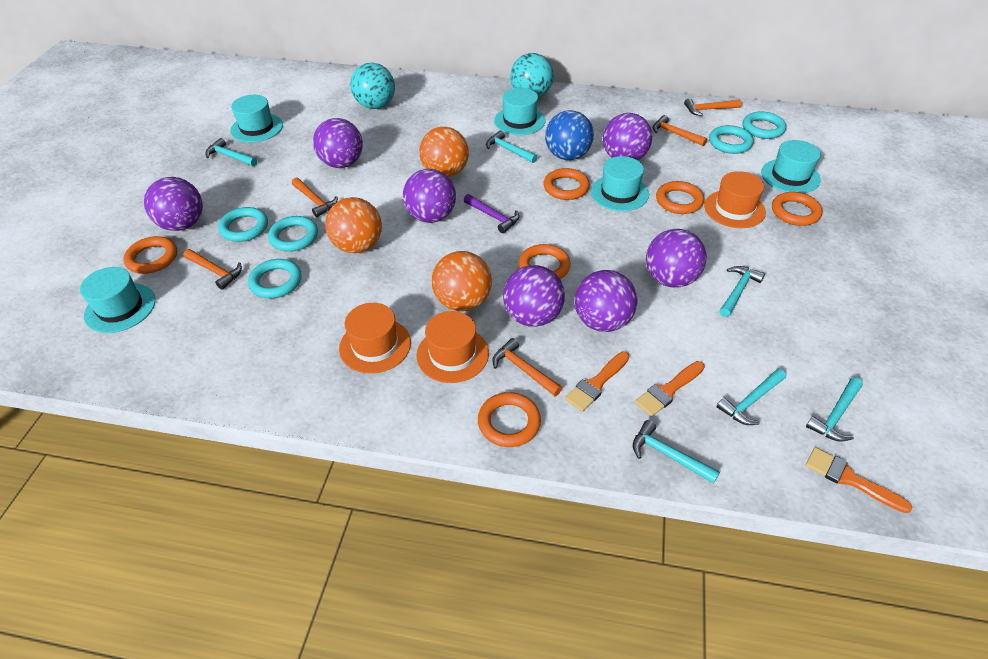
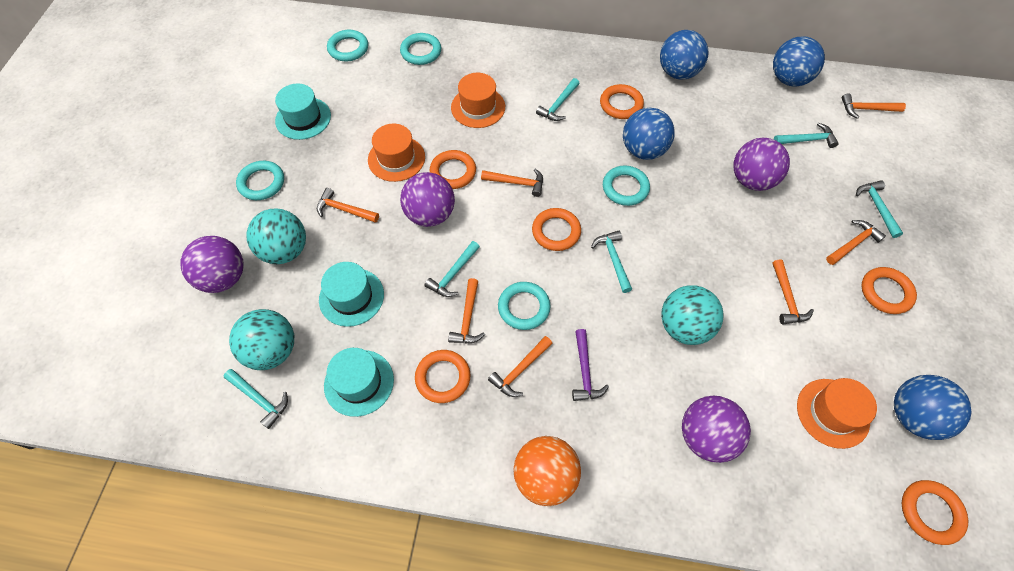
blue ball: 1 -> 4
orange ball: 3 -> 1
orange brush: 3 -> 0
orange hammer: 5 -> 7
purple ball: 7 -> 4
turquoise ball: 2 -> 3
turquoise hat: 5 -> 3

